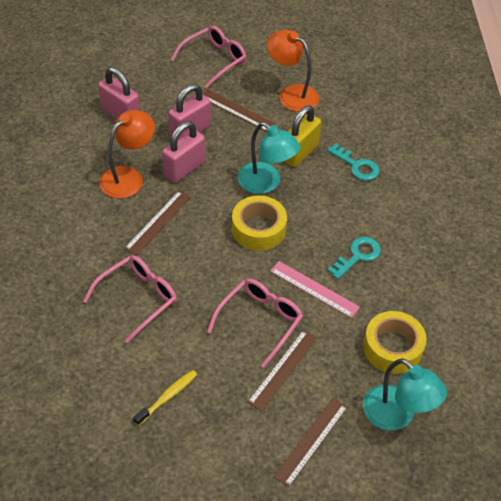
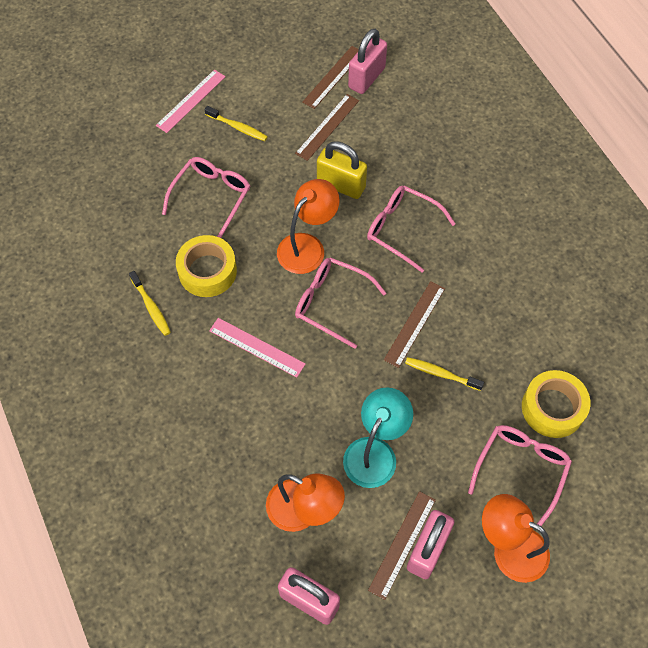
orange lamp: 2 -> 3
pink glasses: 3 -> 4
pink ruler: 1 -> 2
turquoise key: 2 -> 0
turquoise lamp: 2 -> 1
yellow toothbrush: 1 -> 3

